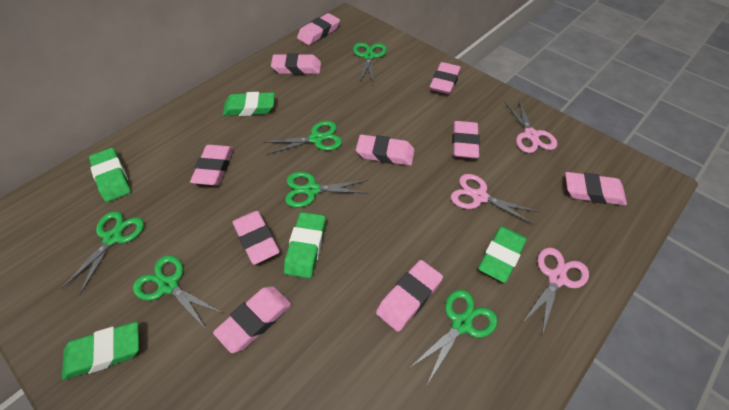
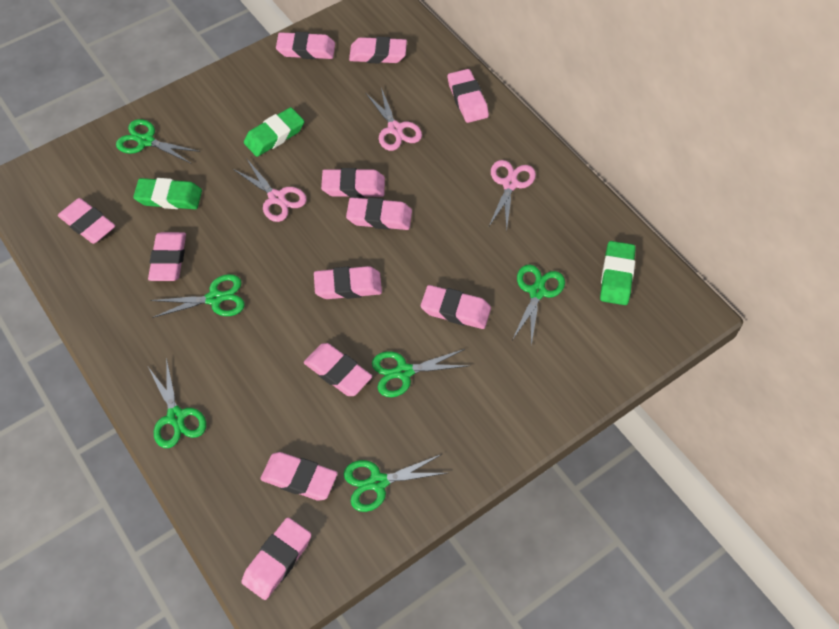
green eraser: 5 -> 3
pink eraser: 10 -> 12

